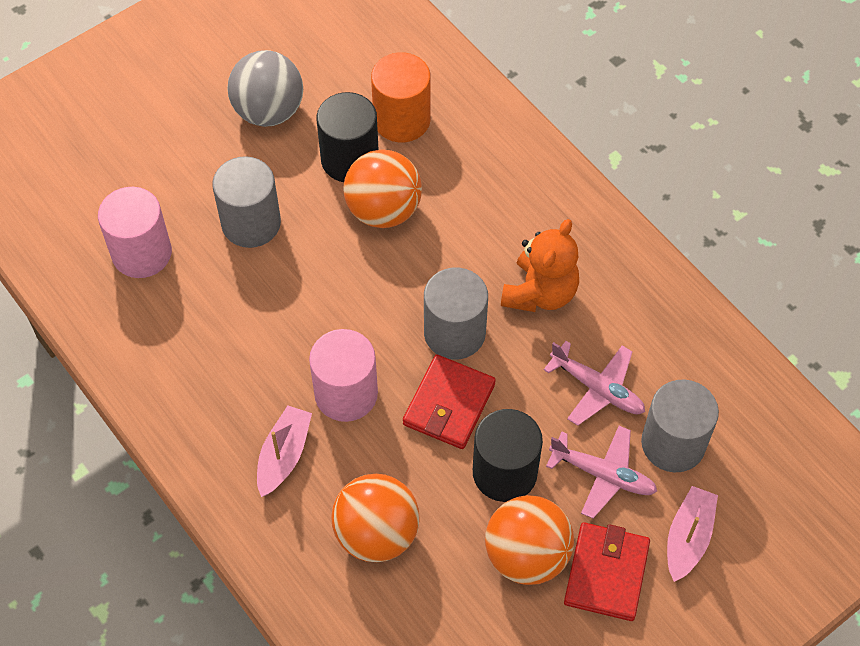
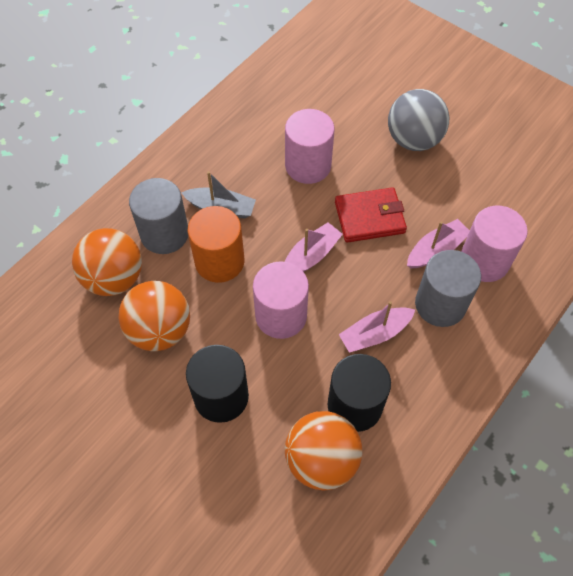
grey boat: 0 -> 1
grey cylinder: 3 -> 2
orange teddy bear: 1 -> 0
pink boat: 2 -> 3
pink cylinder: 2 -> 3
pink plane: 2 -> 0
red wallet: 2 -> 1

